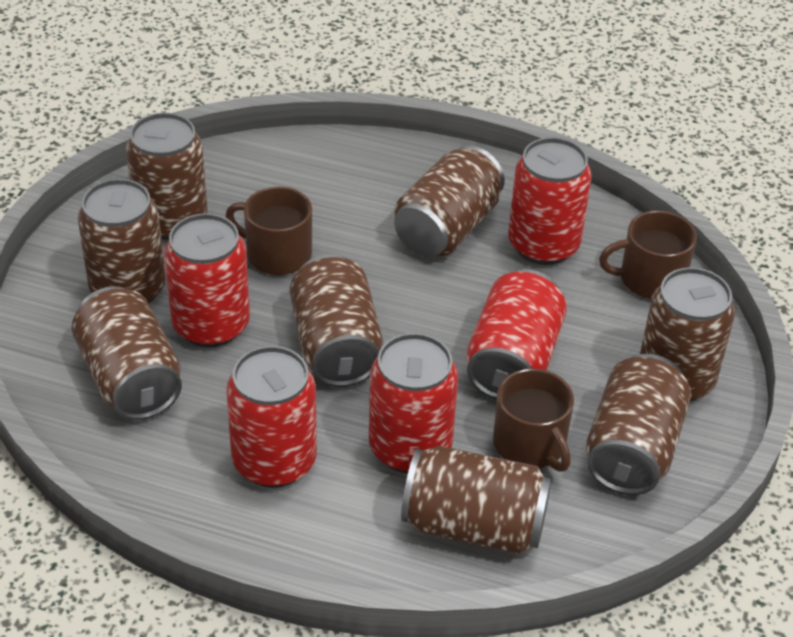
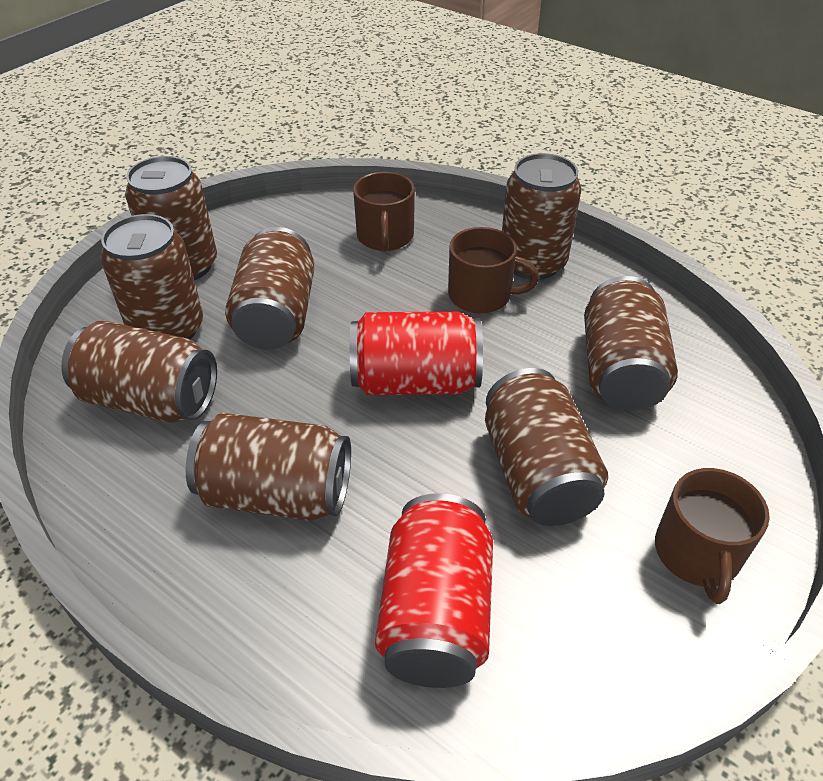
red can: 5 -> 2

